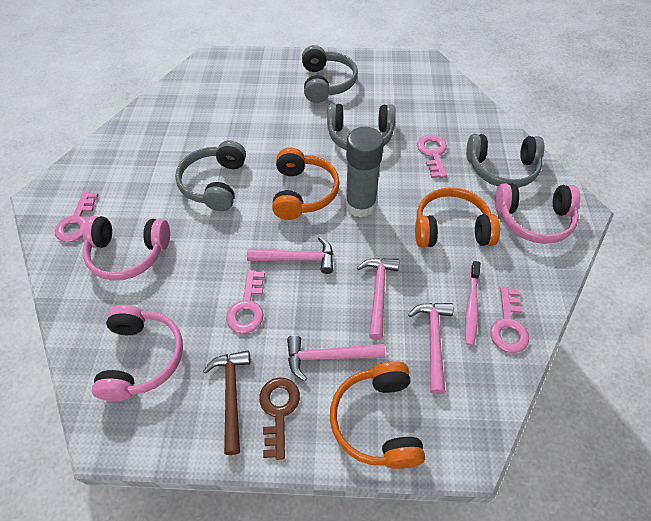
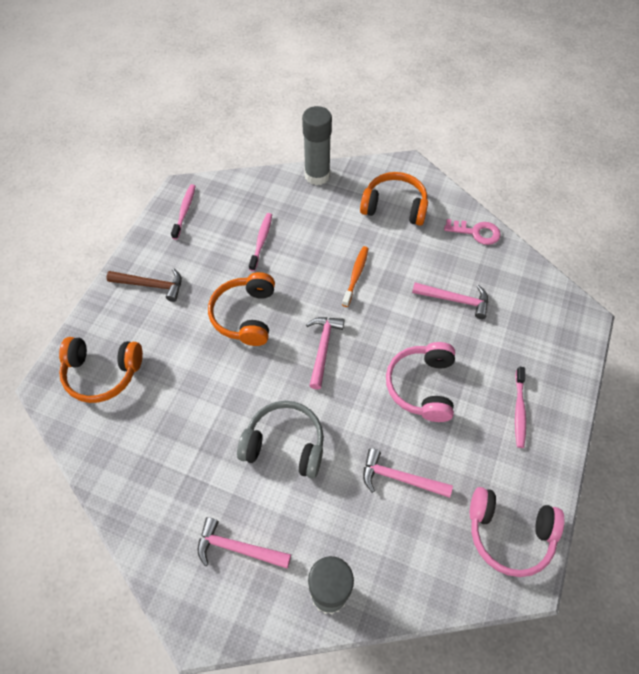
brown key: 1 -> 0
grey glue stick: 1 -> 2
grey headphones: 4 -> 1
orange toothbrush: 0 -> 1
pink headphones: 3 -> 2
pink key: 4 -> 1
pink toothbrush: 1 -> 3

